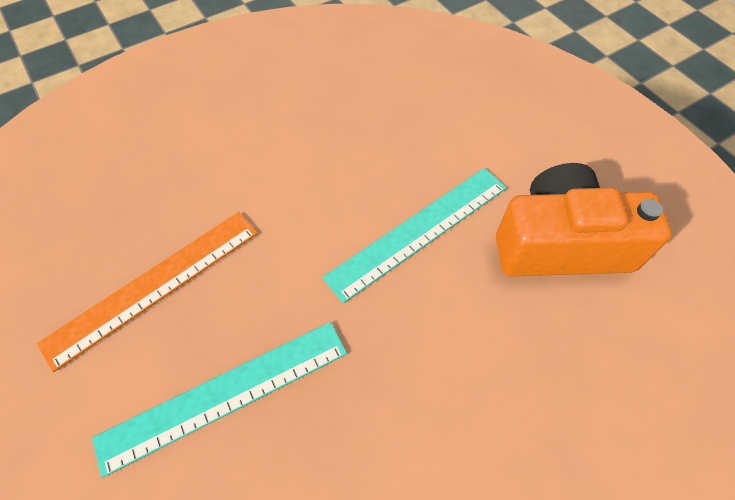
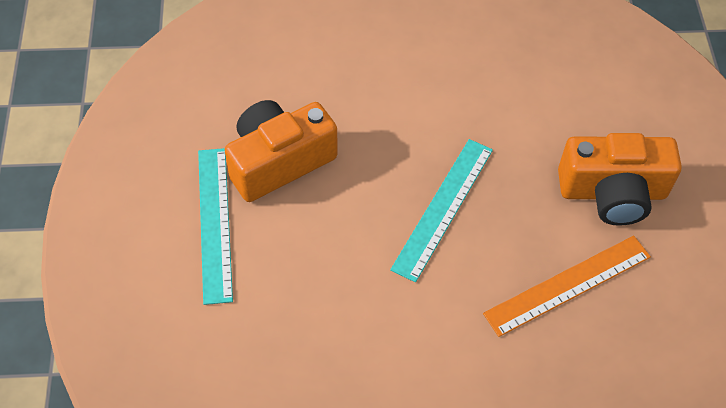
orange camera: 1 -> 2

